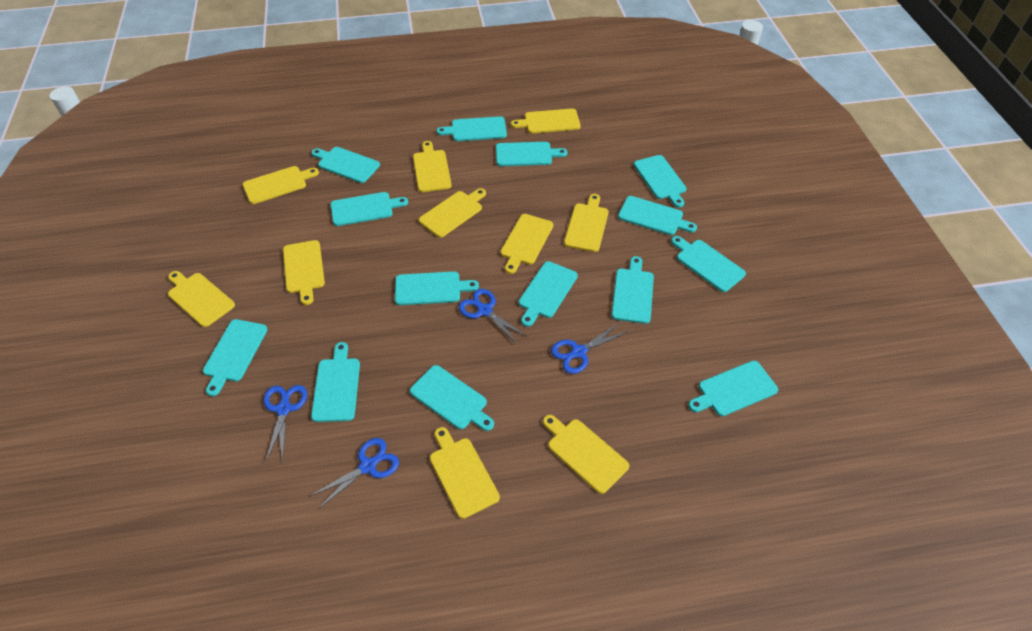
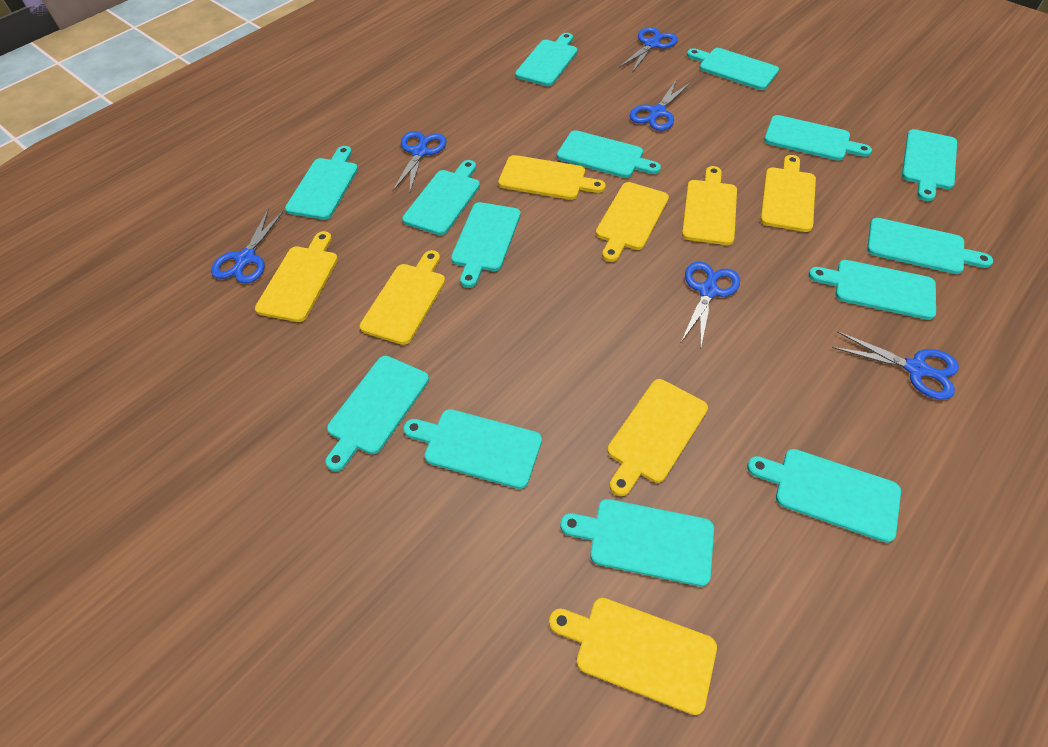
blue scissors: 4 -> 6
yellow cutting board: 10 -> 8

